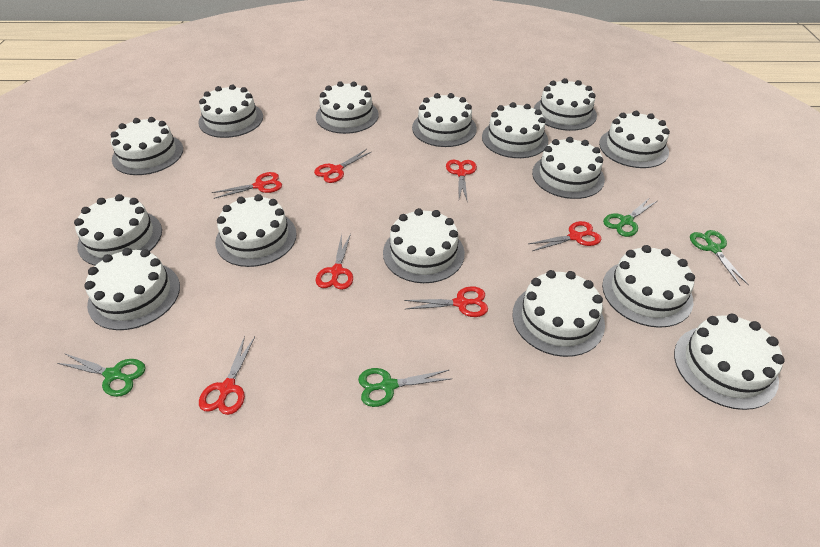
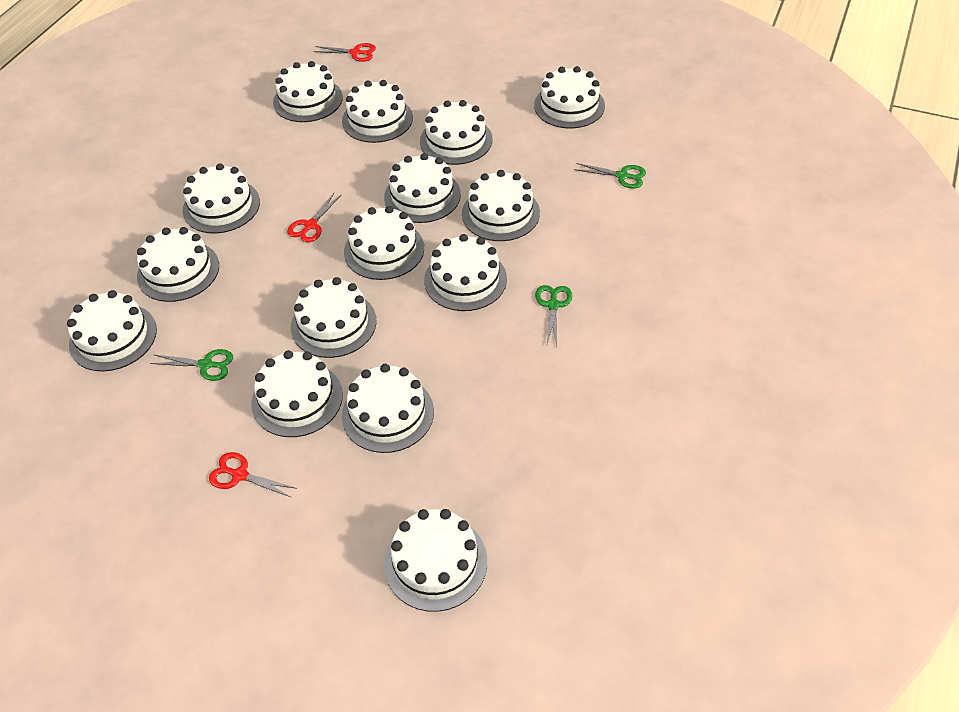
green scissors: 4 -> 3
red scissors: 7 -> 3

